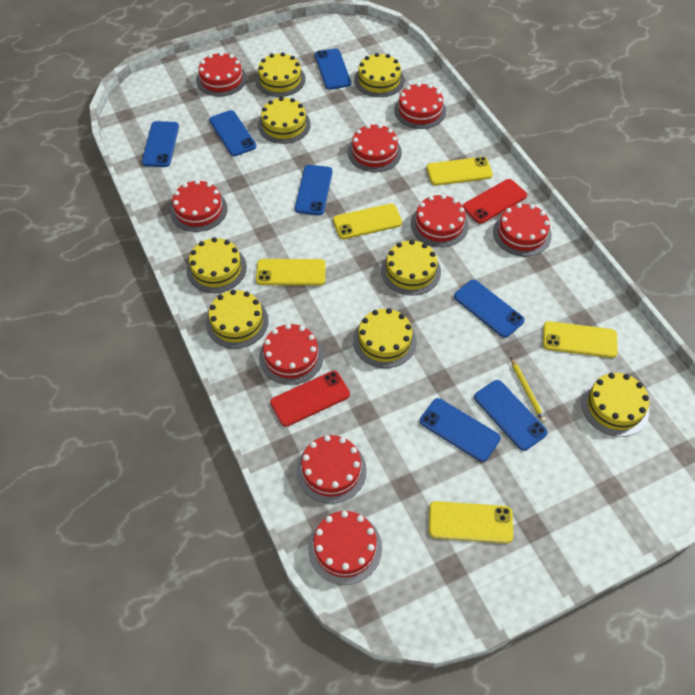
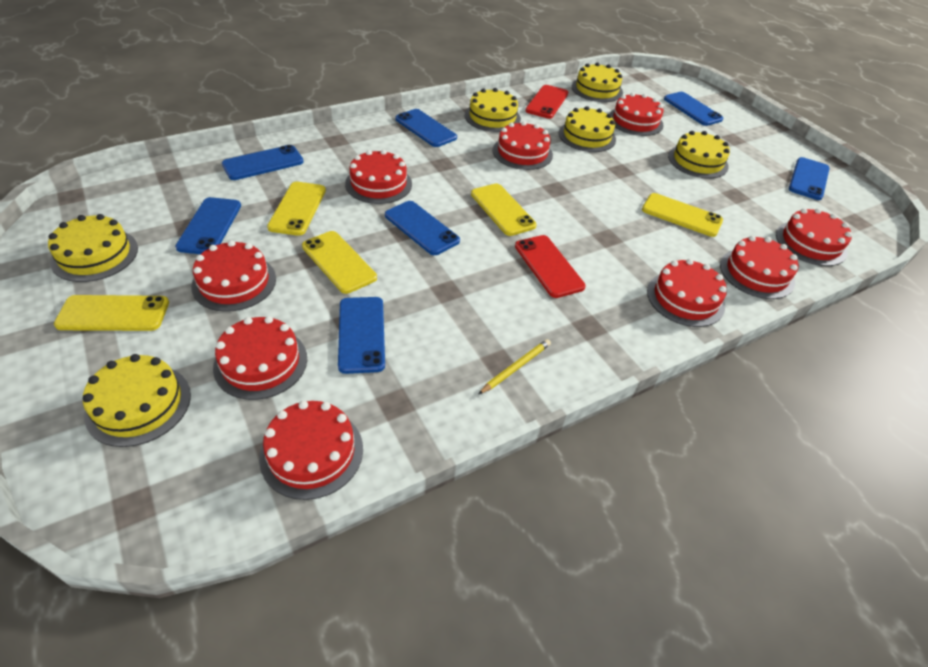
yellow cake: 8 -> 6

